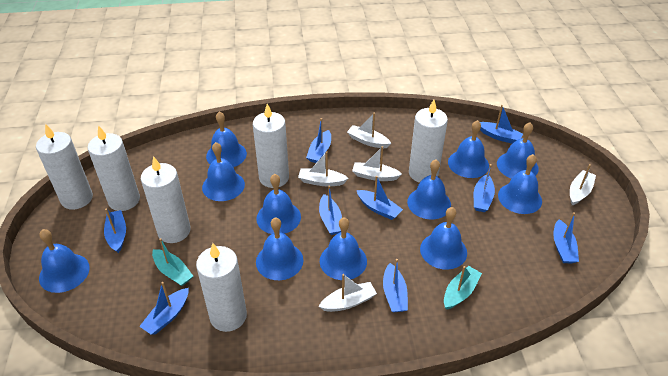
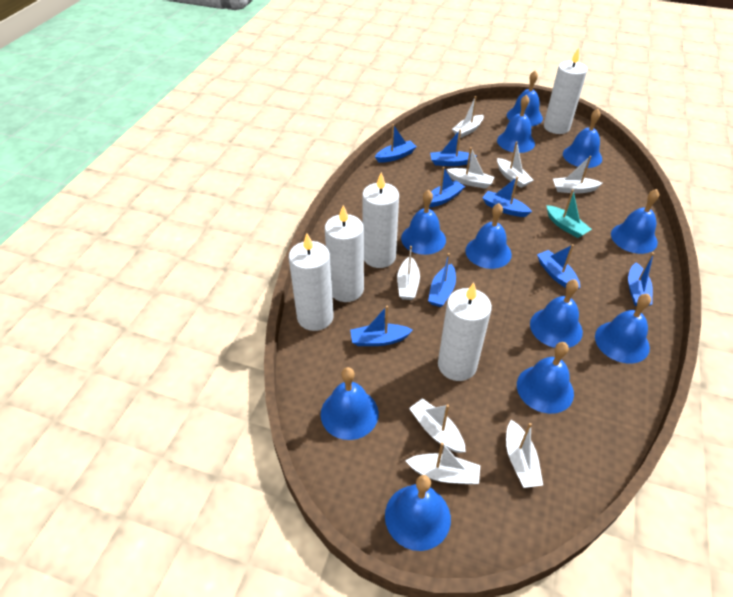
blue boat: 9 -> 8
turquoise boat: 2 -> 1
white boat: 5 -> 8
white candle: 6 -> 5

